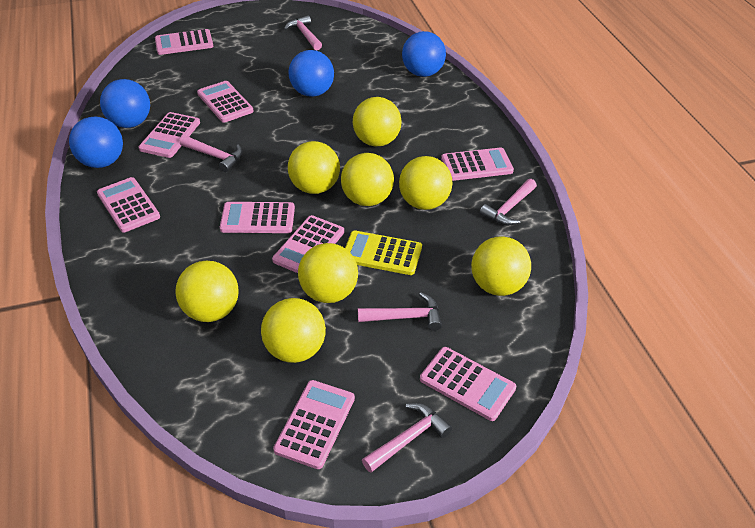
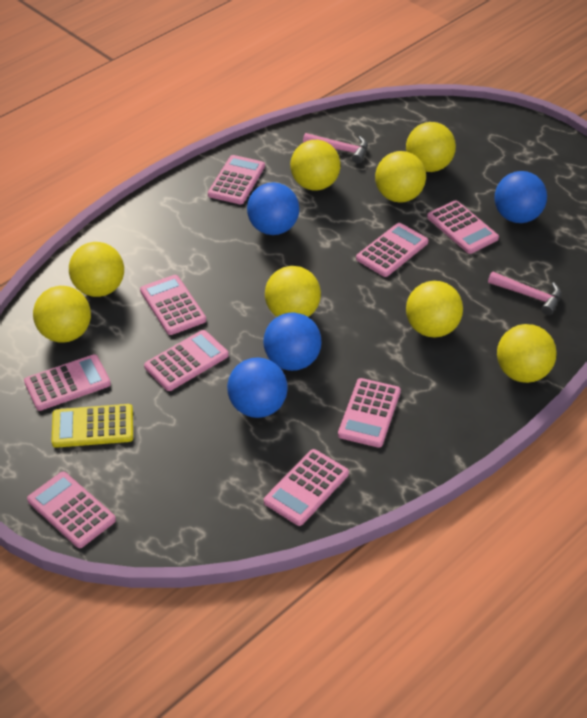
pink hammer: 5 -> 2

